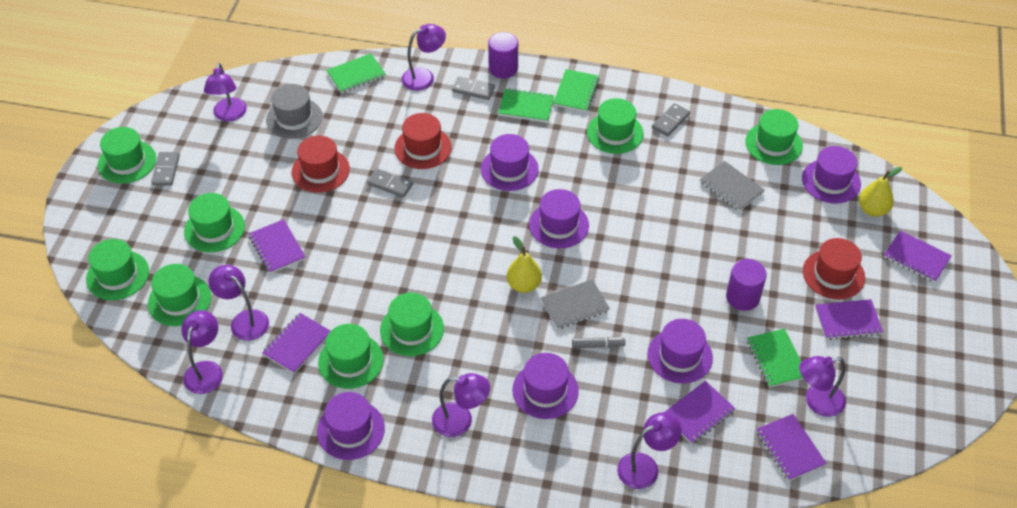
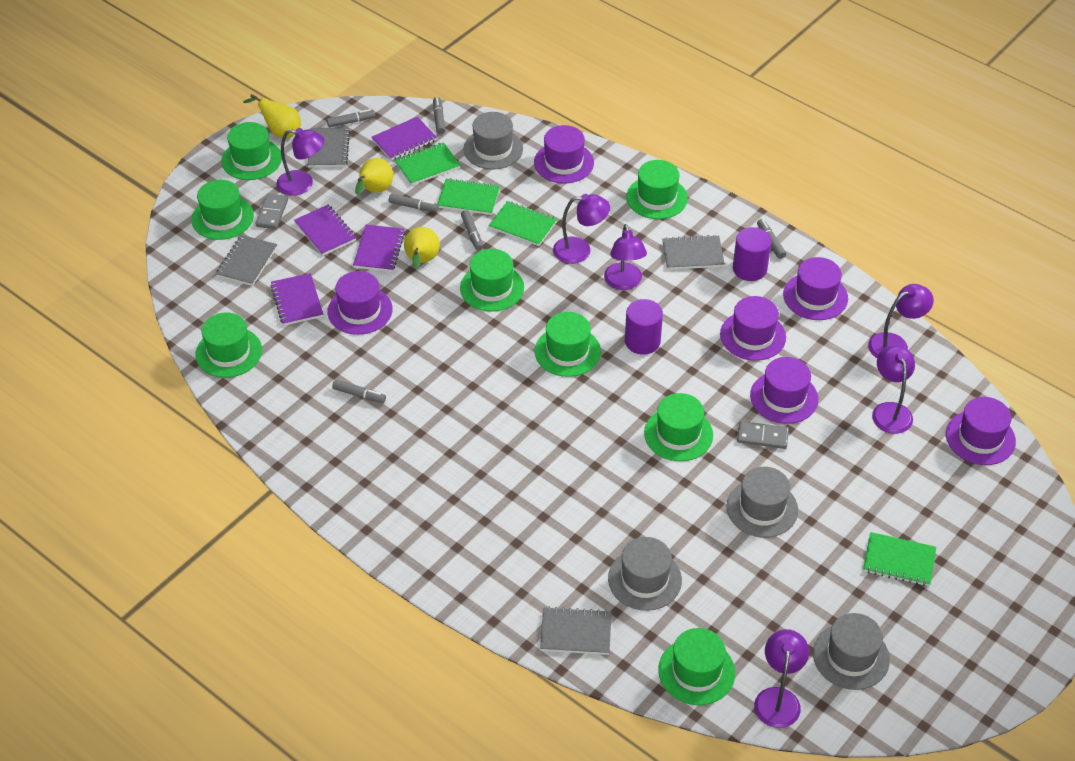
grey domino: 4 -> 2
grey hat: 1 -> 4
grey marker: 1 -> 6
grey notebook: 2 -> 4
purple lamp: 7 -> 6
purple notebook: 6 -> 4
red hat: 3 -> 0
yellow pear: 2 -> 3

